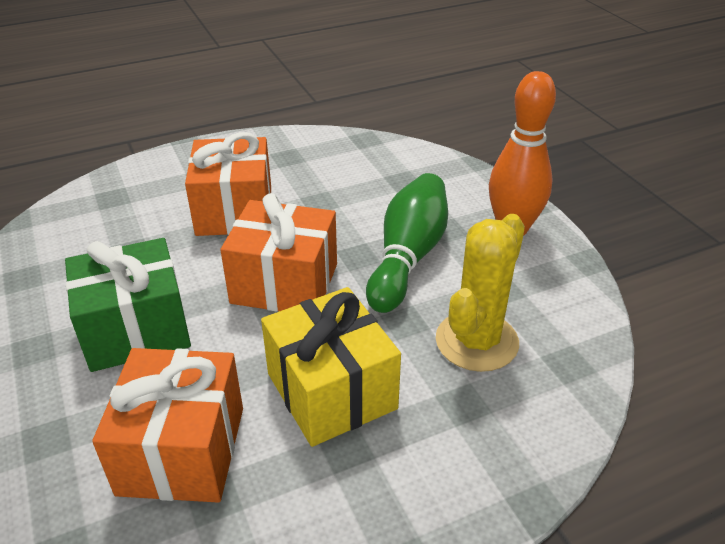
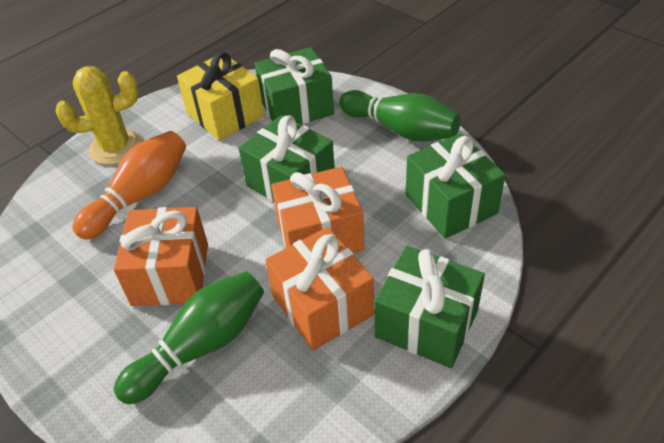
green bowling pin: 1 -> 2
green gift: 1 -> 4

